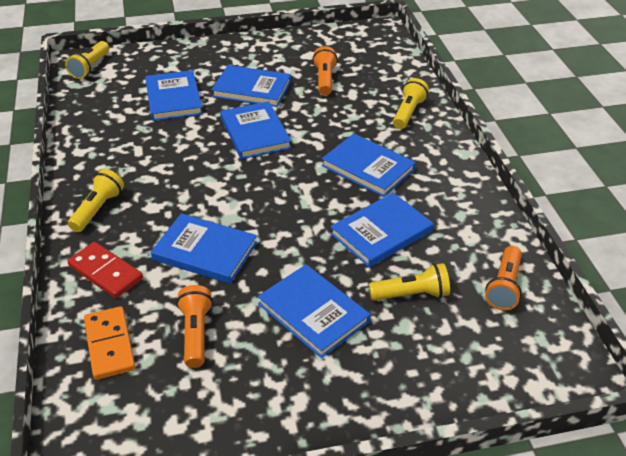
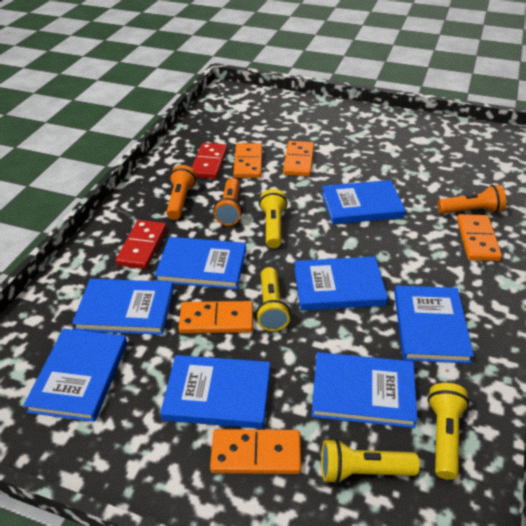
blue book: 7 -> 8
orange domino: 1 -> 5
red domino: 1 -> 2

